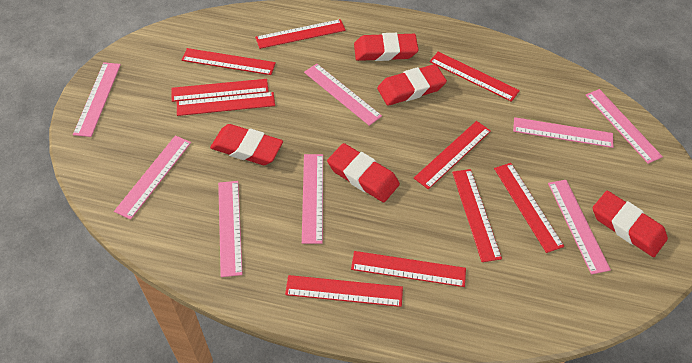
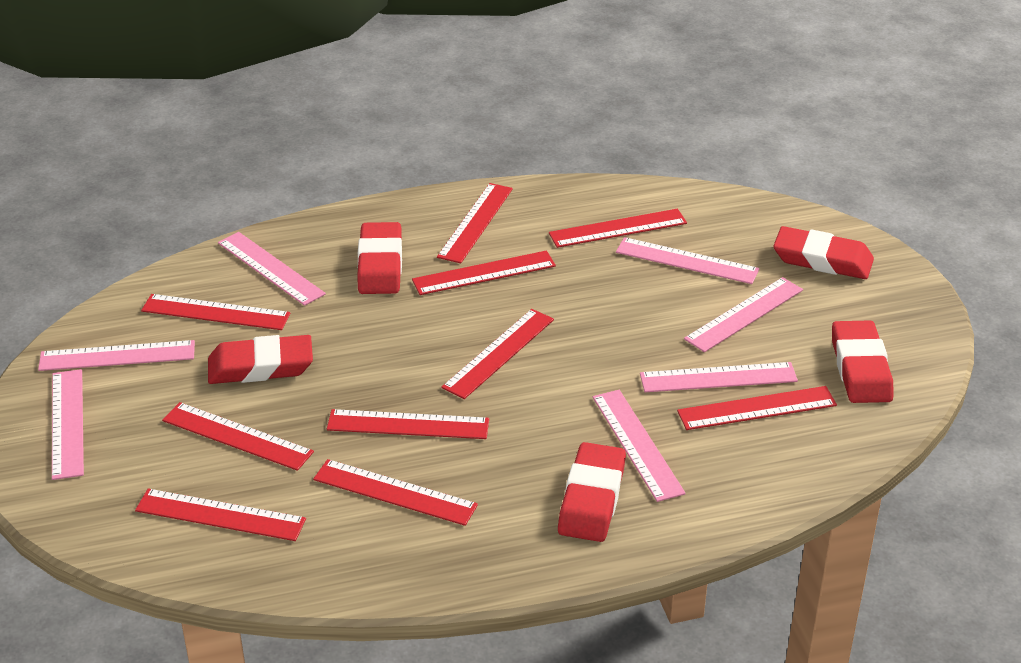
pink ruler: 8 -> 7

